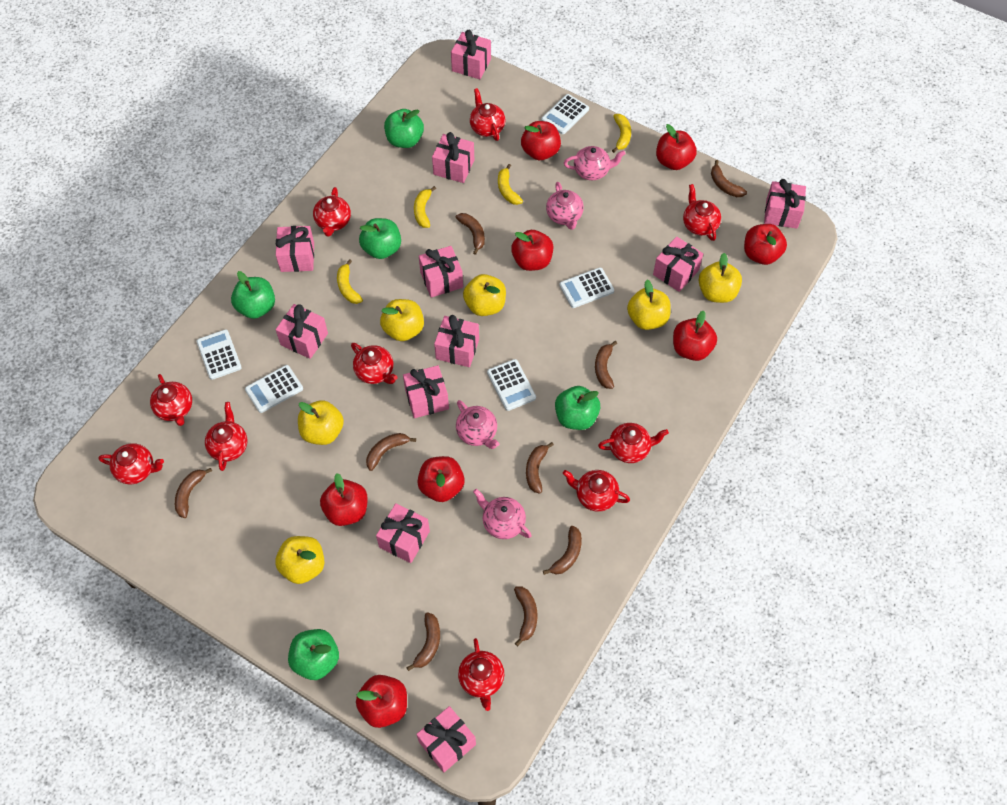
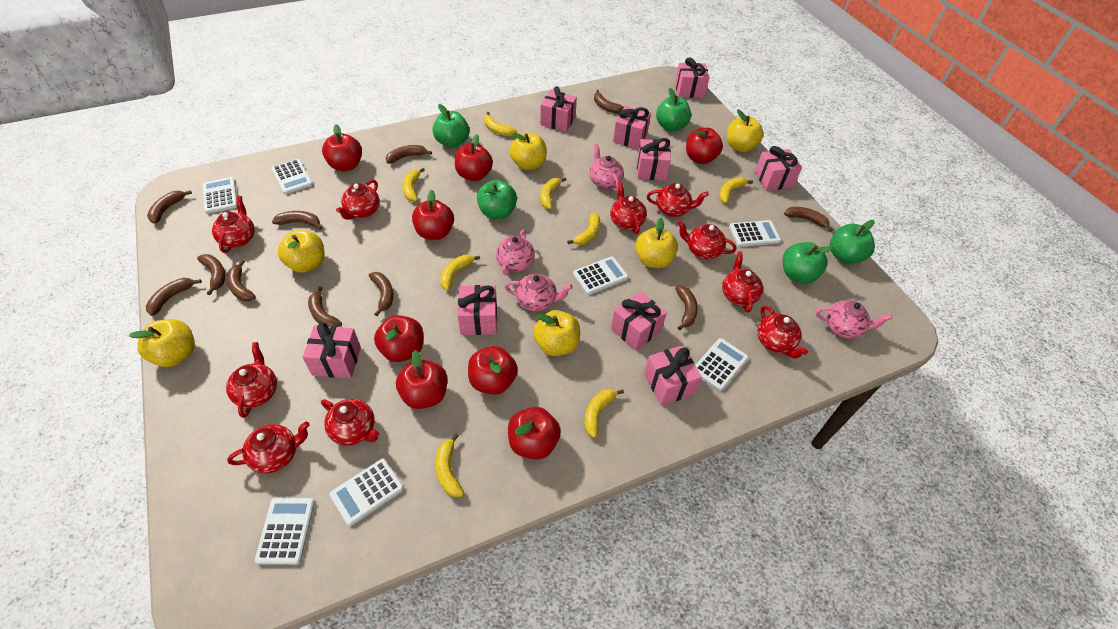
brown banana: 9 -> 11
pink gift: 11 -> 9
white calculator: 5 -> 7
yellow banana: 4 -> 8

